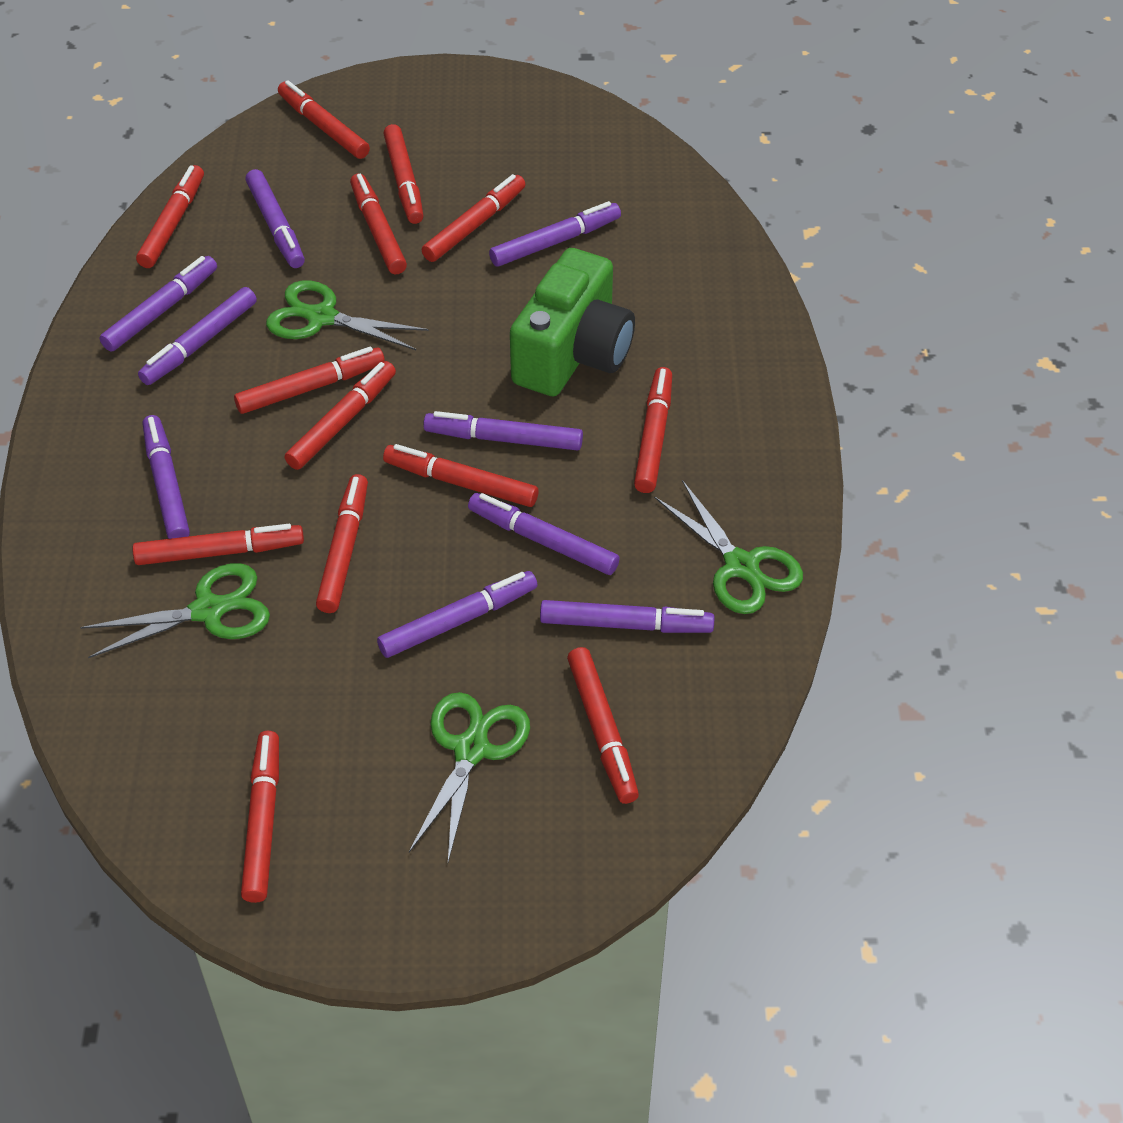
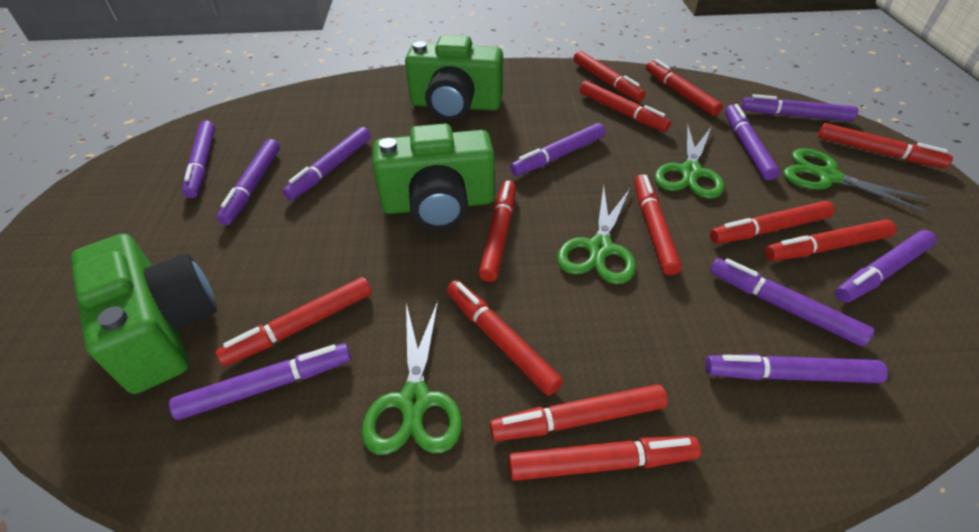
green camera: 1 -> 3
purple marker: 9 -> 10
red marker: 13 -> 12

